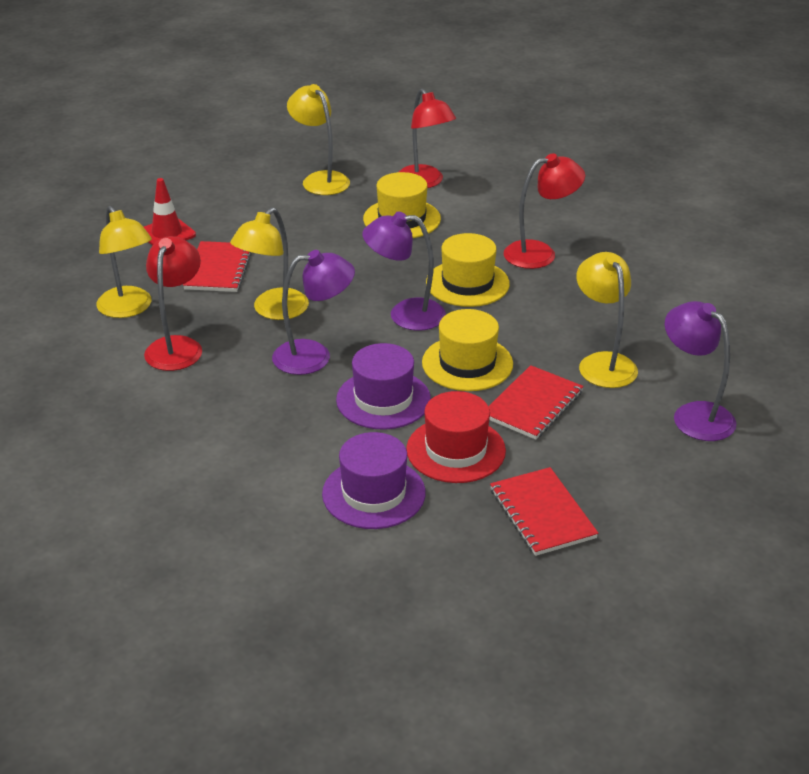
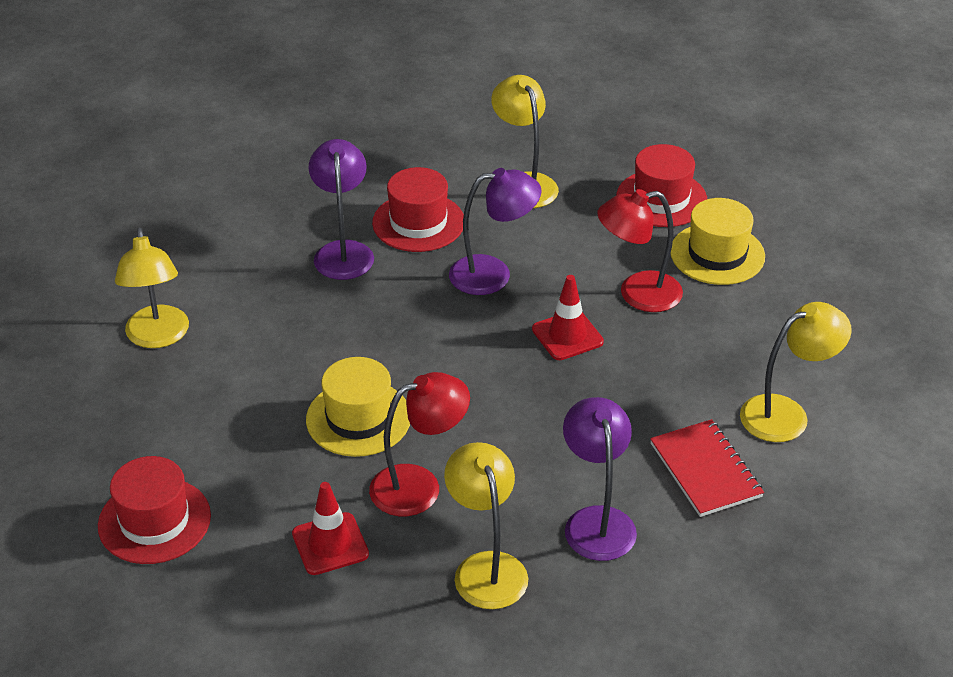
purple hat: 2 -> 0
red hat: 1 -> 3
red lamp: 3 -> 2
red notebook: 3 -> 1
red traffic cone: 1 -> 2
yellow hat: 3 -> 2

